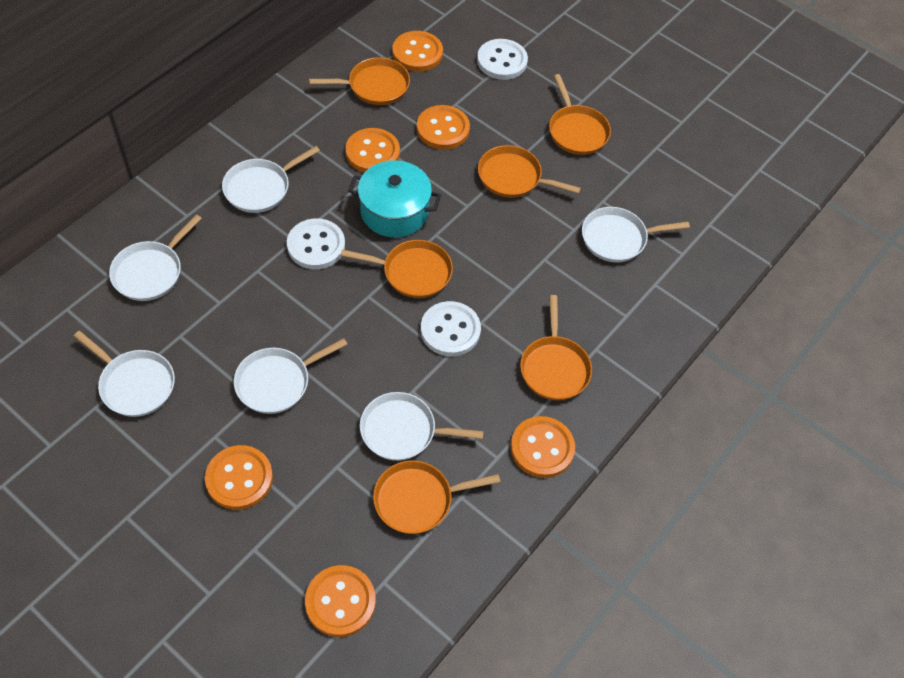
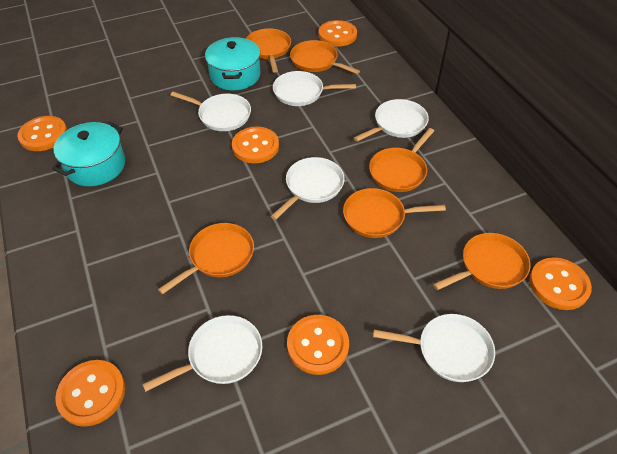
turquoise pot: 1 -> 2
white button: 3 -> 0

